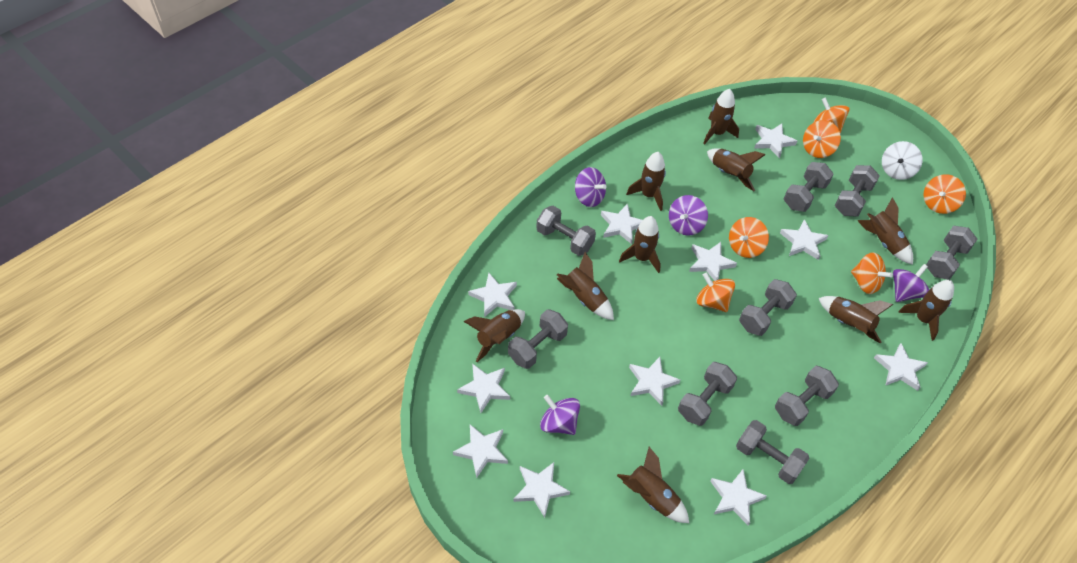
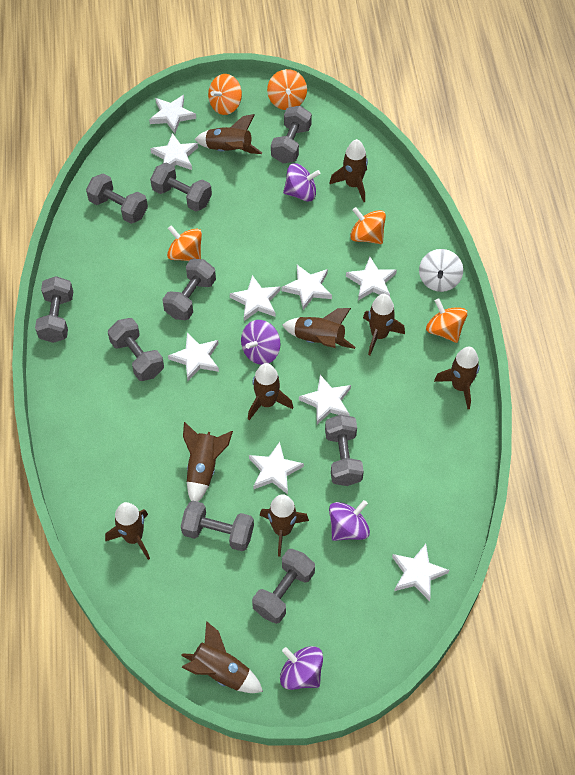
orange spinning top: 6 -> 5
white star: 11 -> 9

